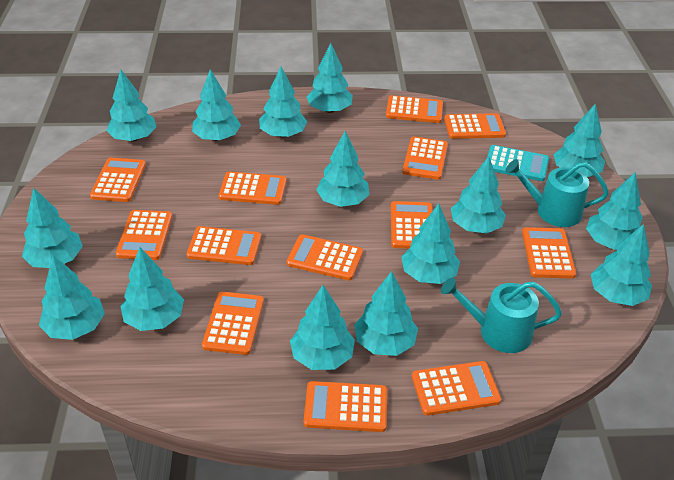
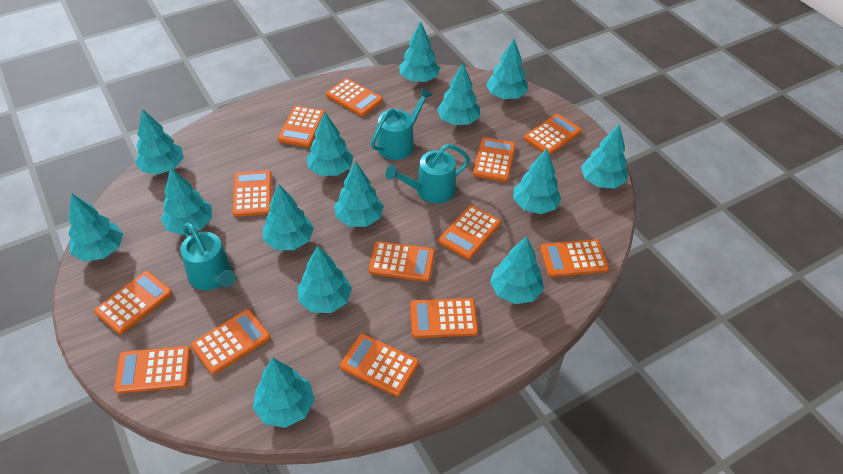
turquoise calculator: 1 -> 0
turquoise tree: 15 -> 14
turquoise watering can: 2 -> 3

